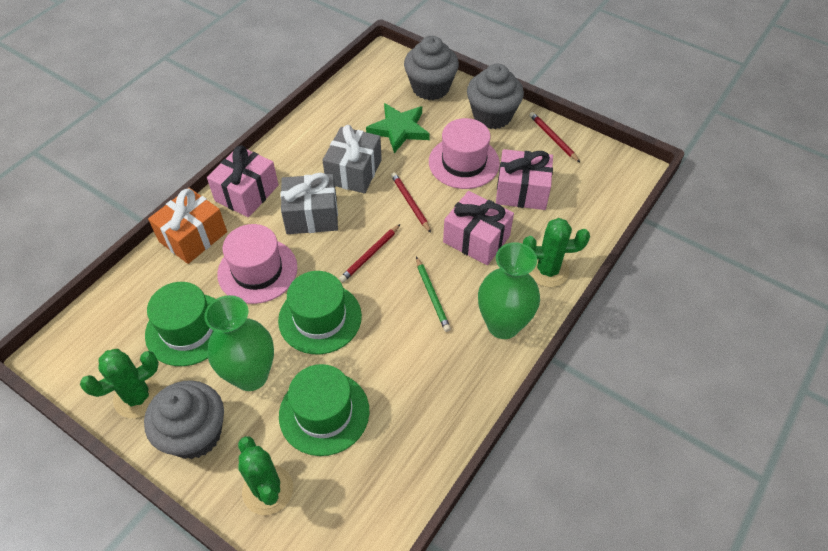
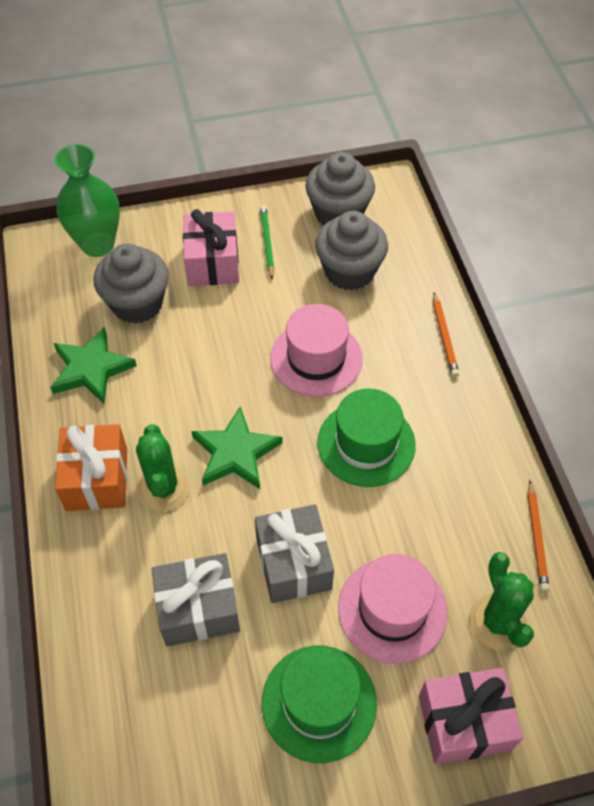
green cactus: 3 -> 2
green hat: 3 -> 2
green star: 1 -> 2
green vase: 2 -> 1
orange pencil: 0 -> 2
pink gift: 3 -> 2
red pencil: 3 -> 0

